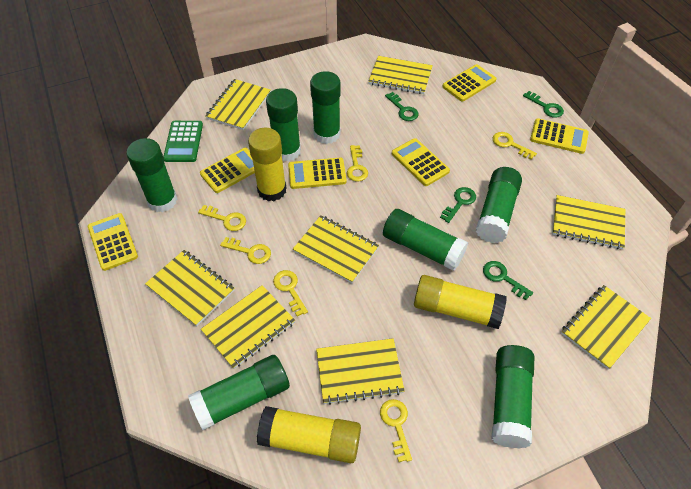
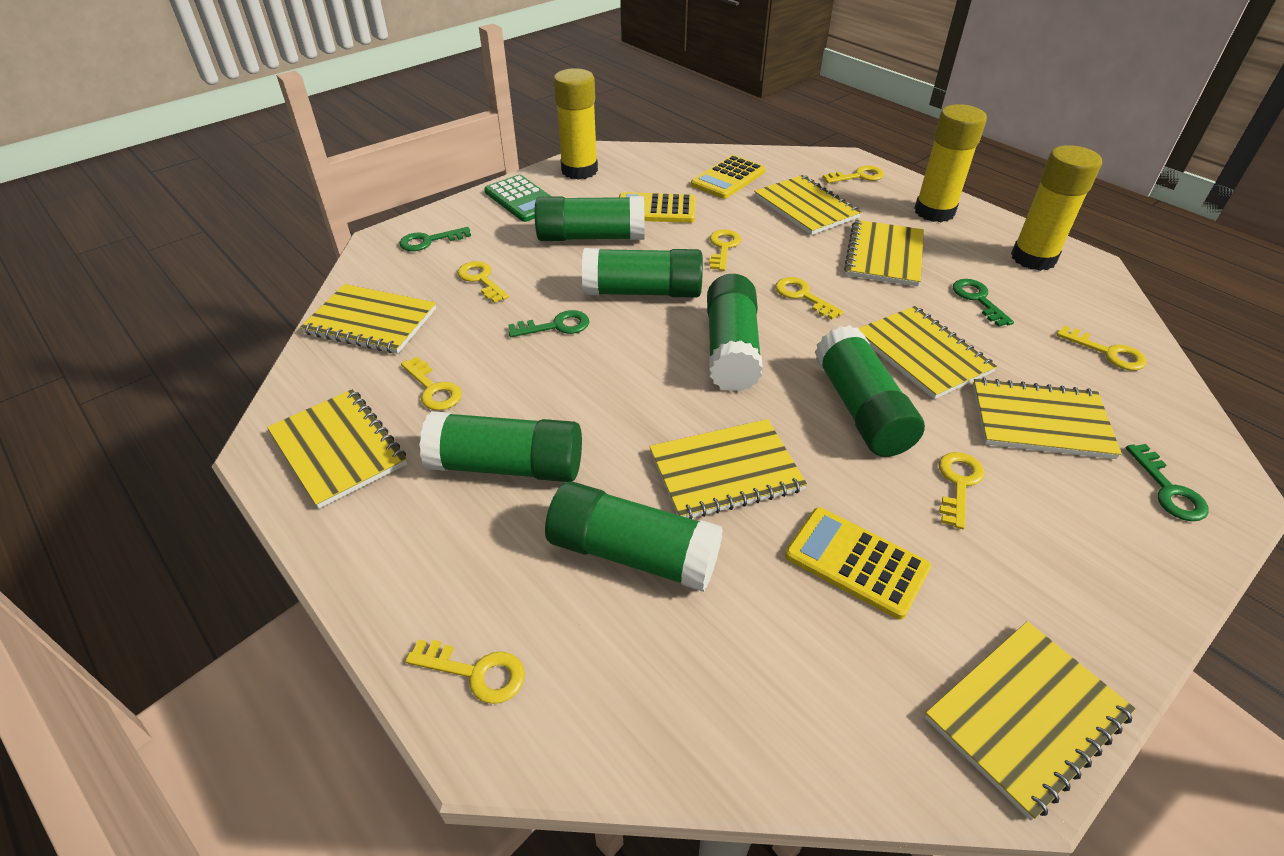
green glue stick: 7 -> 6
yellow calculator: 6 -> 3
yellow key: 6 -> 8

